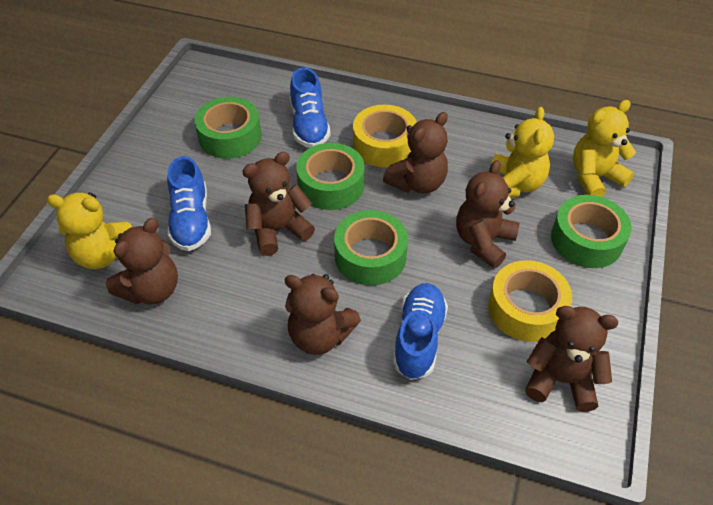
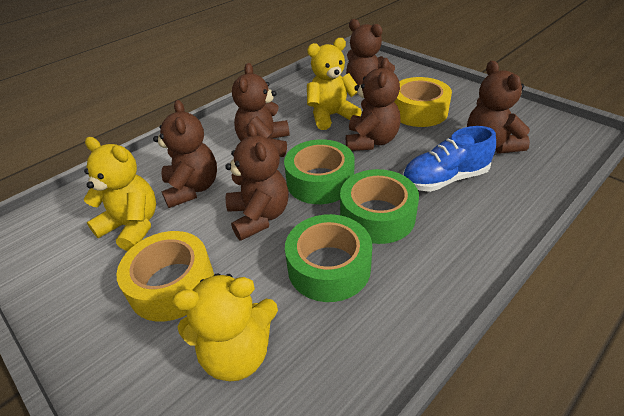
blue shoe: 3 -> 1
green tape: 4 -> 3

